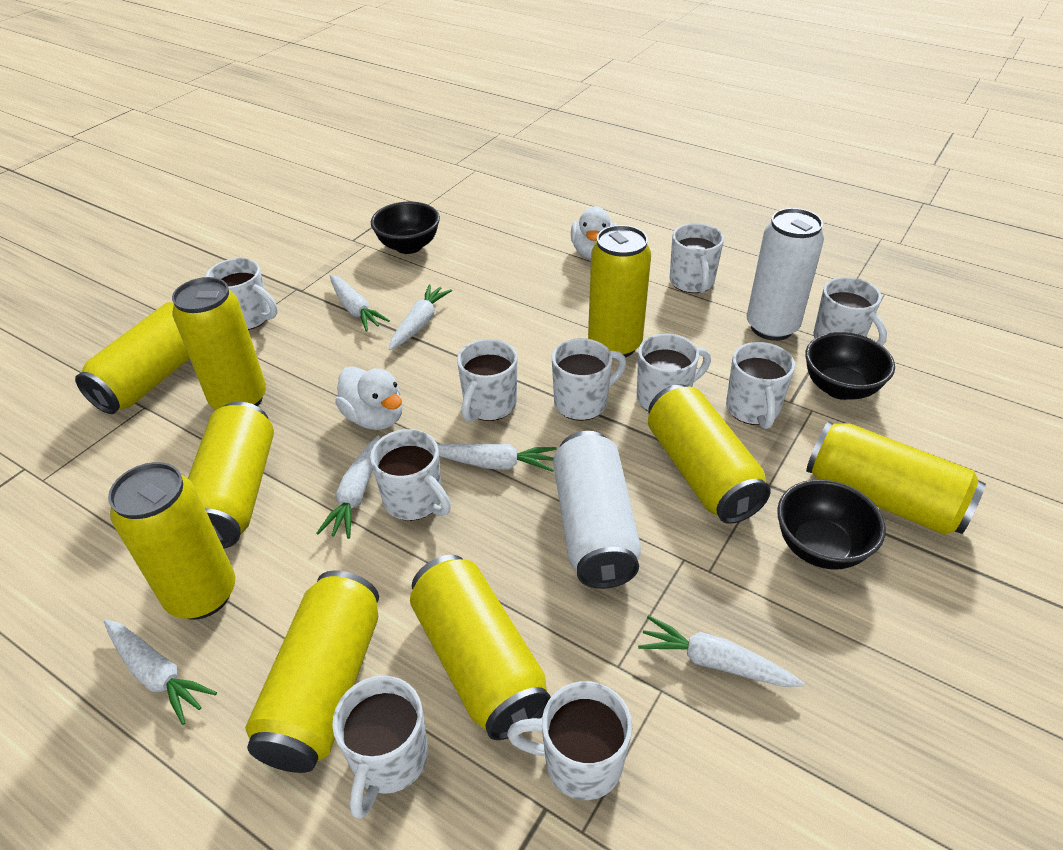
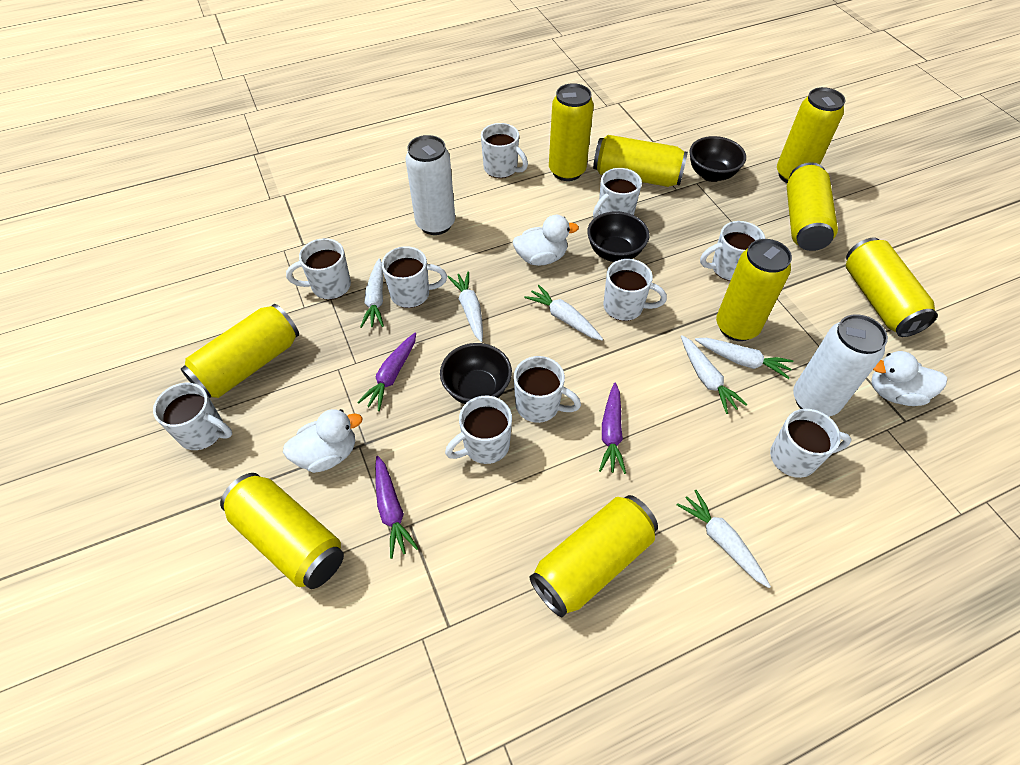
purple carrot: 0 -> 3
white duck: 2 -> 3

